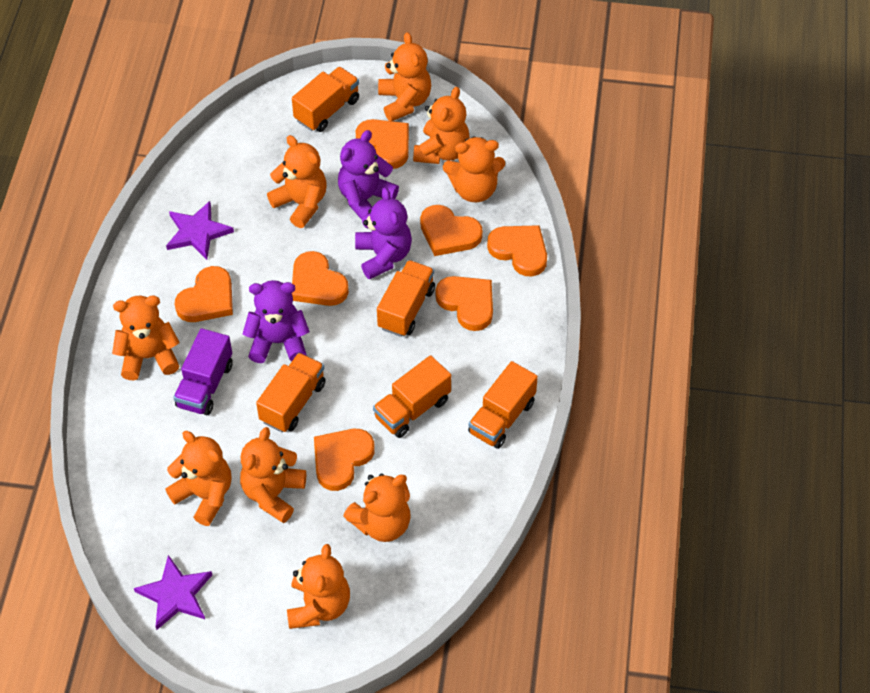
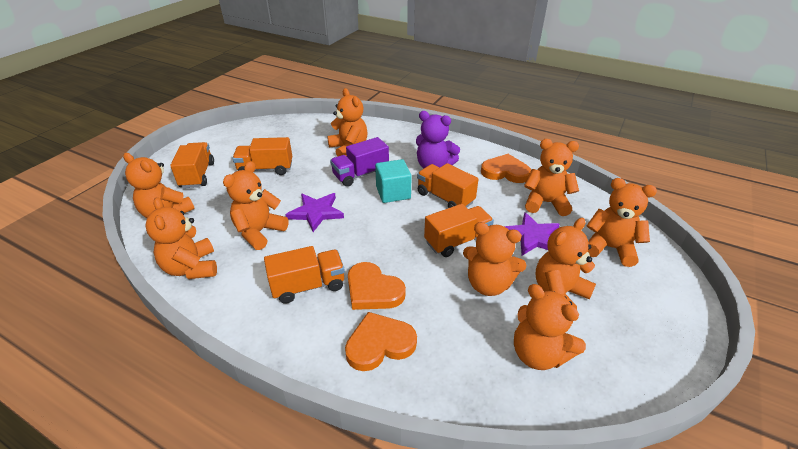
orange heart: 7 -> 3
purple teddy bear: 3 -> 1
turquoise cube: 0 -> 1

